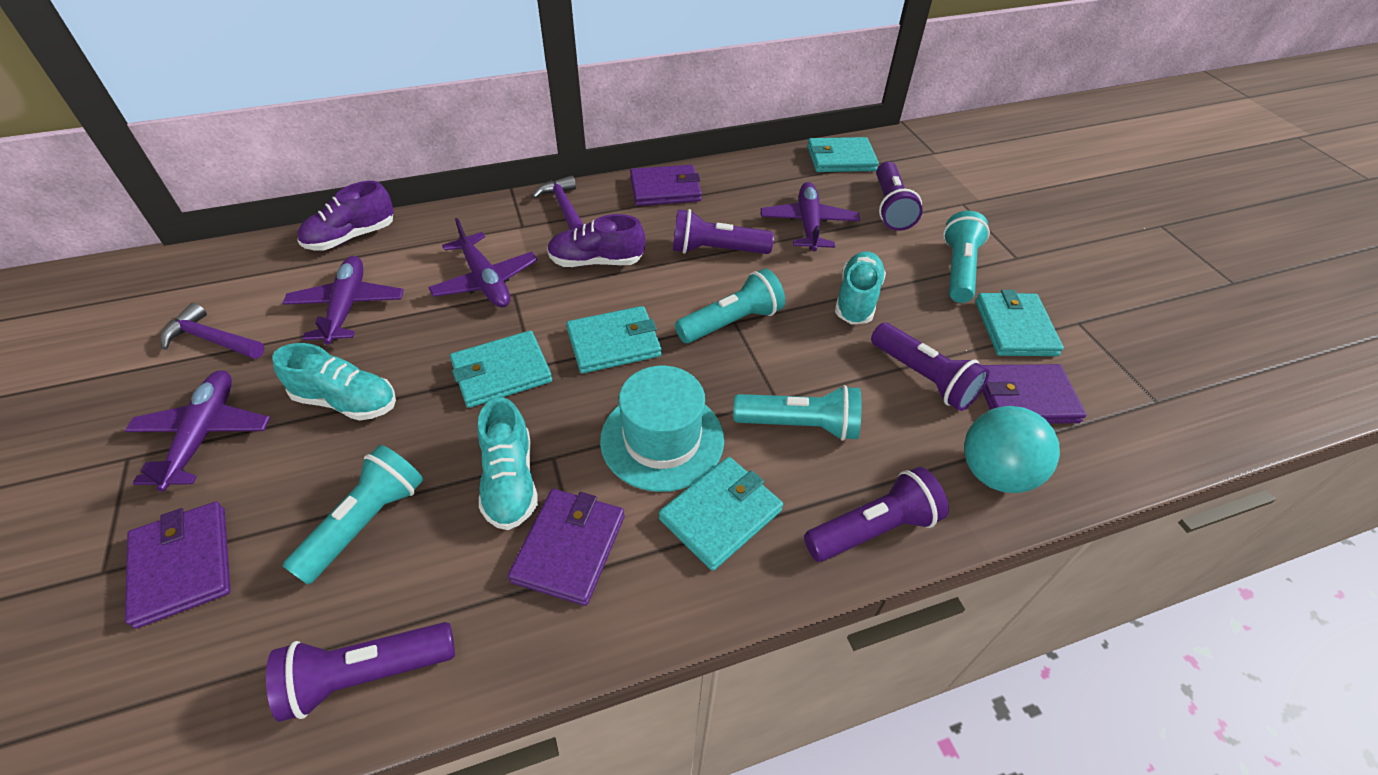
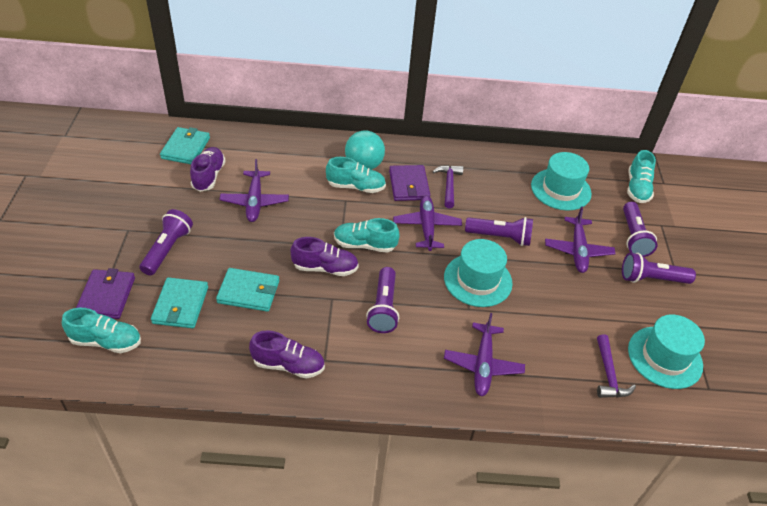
purple shoe: 2 -> 3
purple wallet: 4 -> 2
turquoise flashlight: 4 -> 0
turquoise hat: 1 -> 3
turquoise shoe: 3 -> 4
turquoise wallet: 5 -> 3

